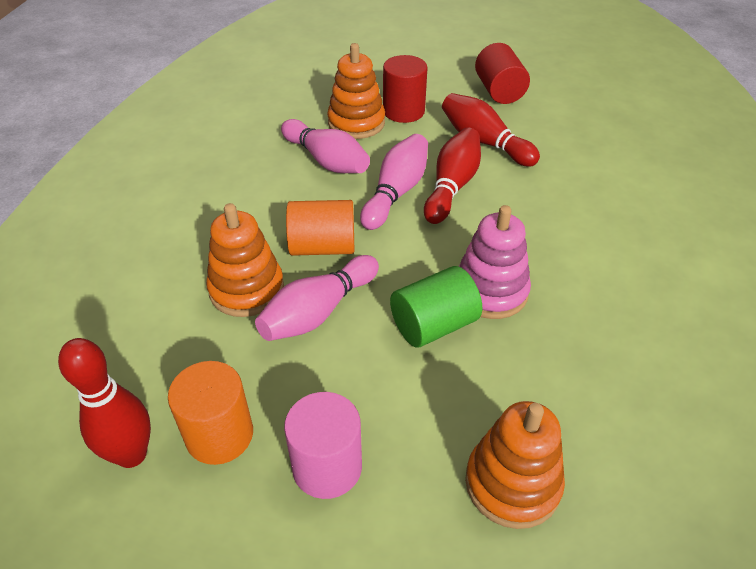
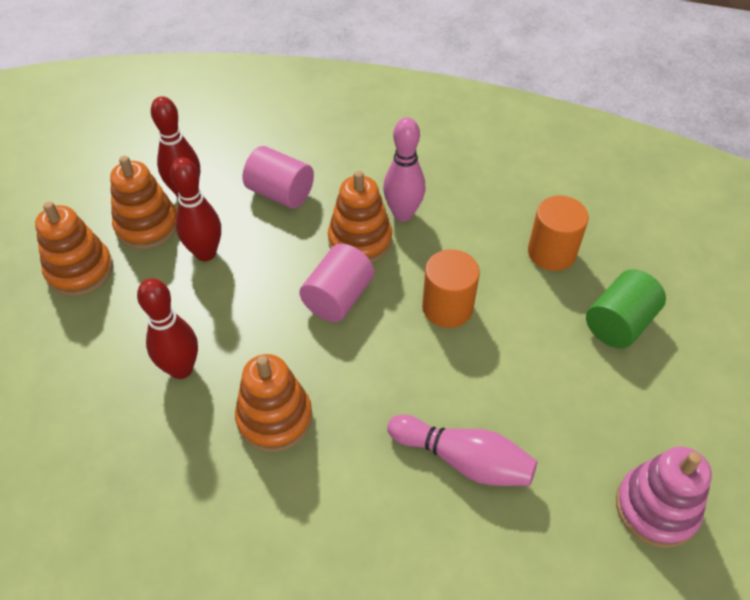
orange stacking toy: 3 -> 4
pink bowling pin: 3 -> 2
pink cylinder: 1 -> 2
red cylinder: 2 -> 0

